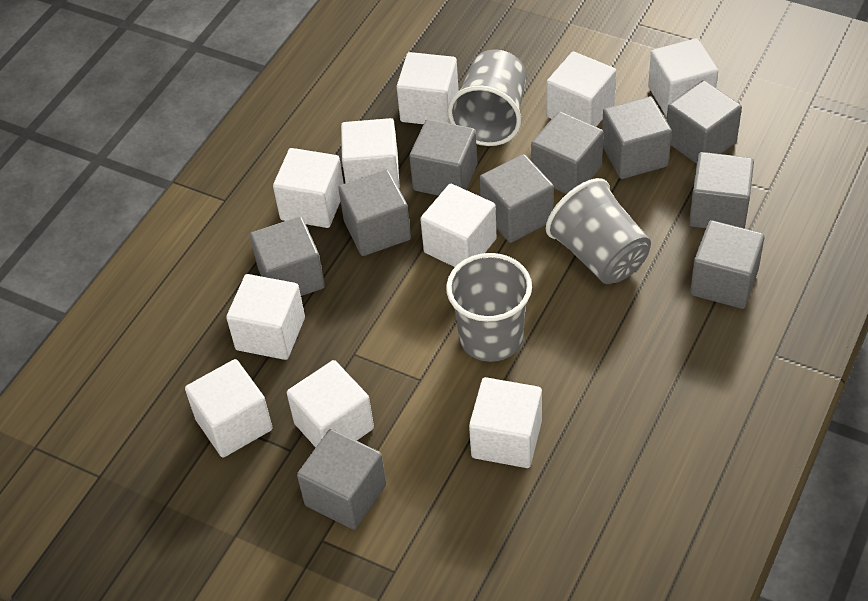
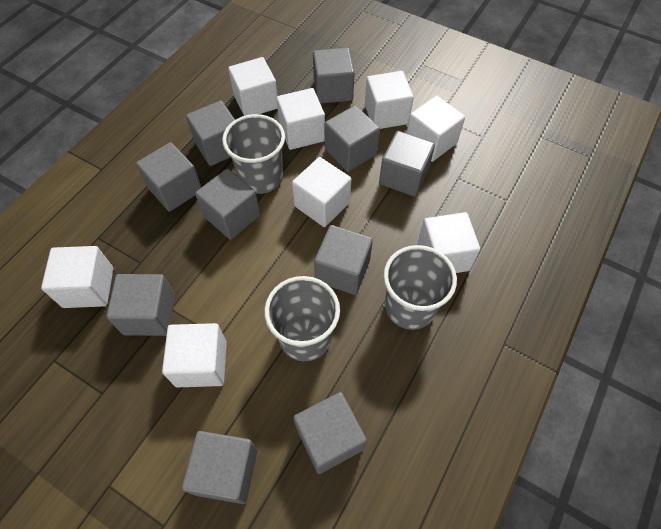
white cube: 10 -> 8

